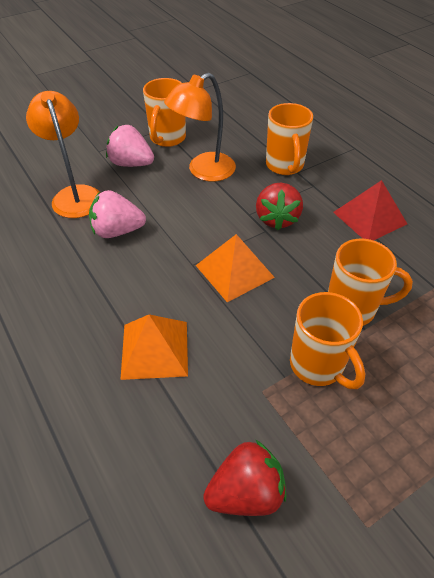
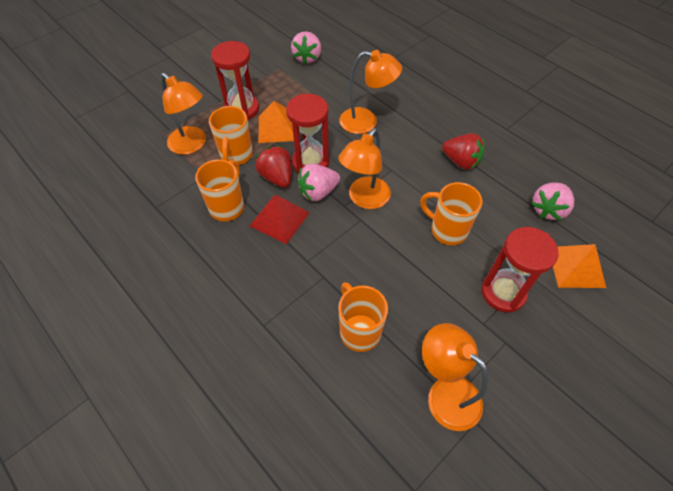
orange lamp: 2 -> 4
pink strawberry: 2 -> 3
red hourglass: 0 -> 3

